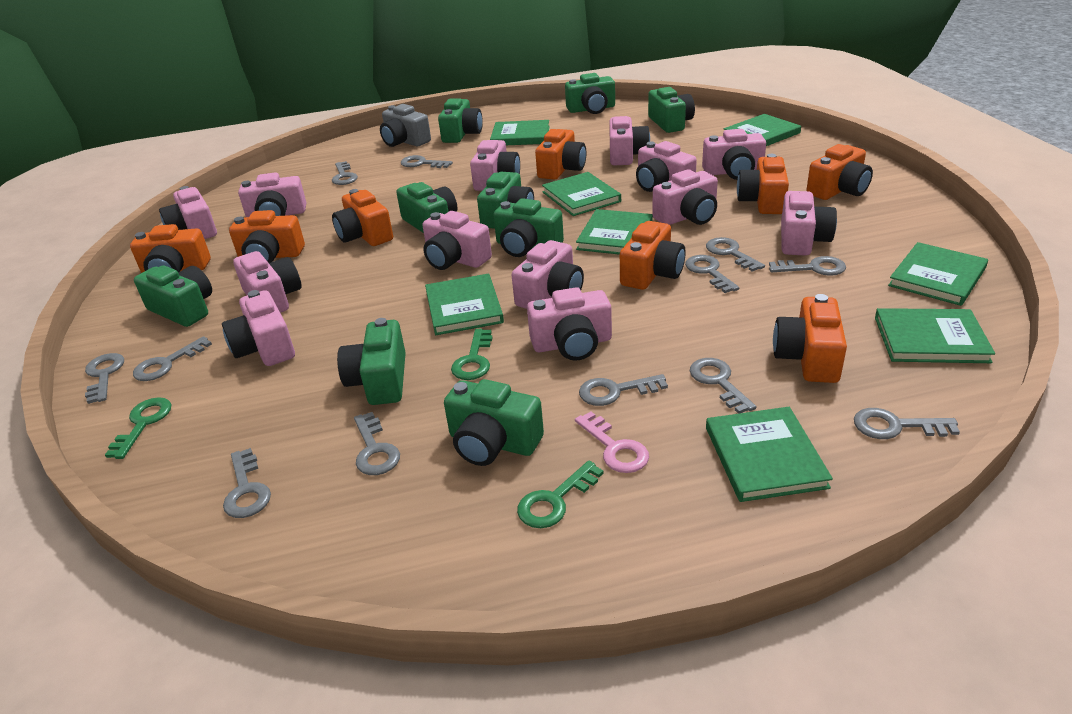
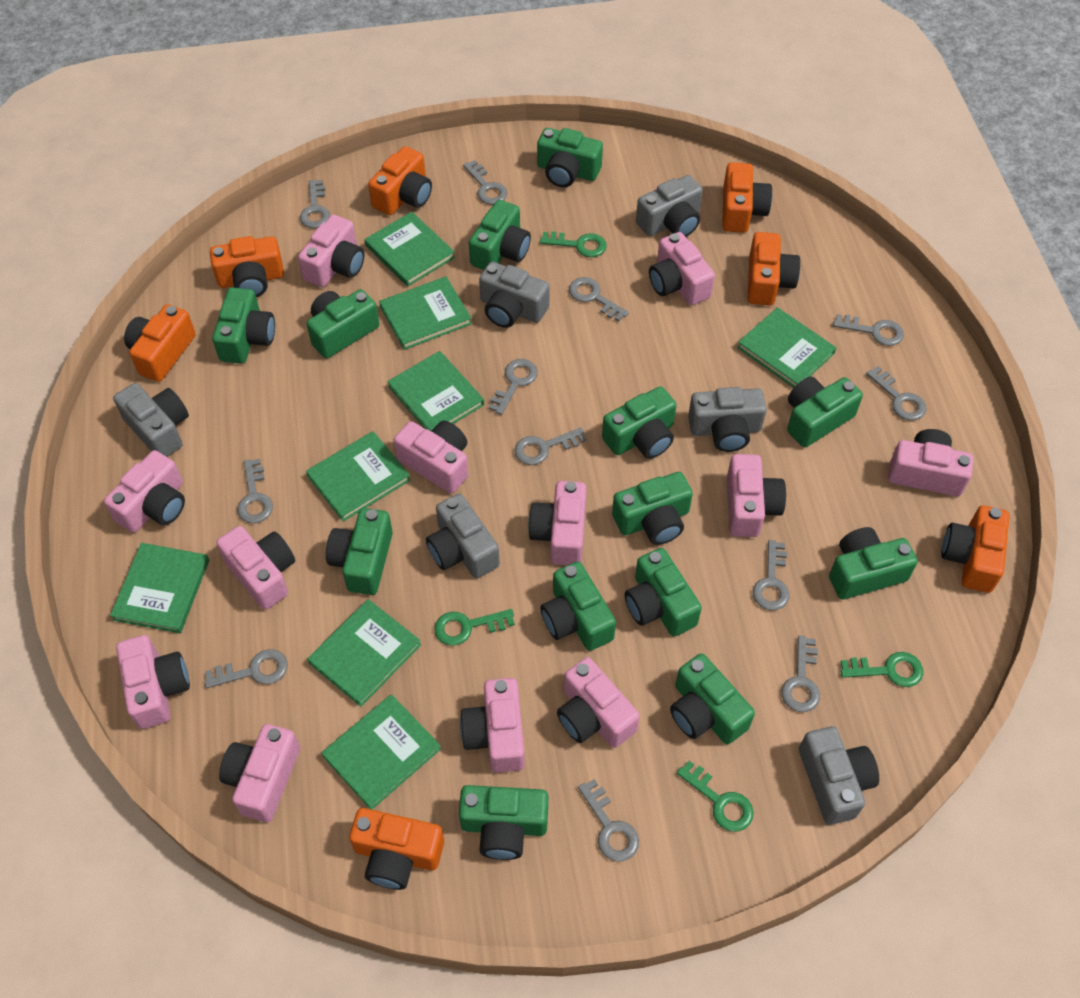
green camera: 9 -> 13
green key: 3 -> 4
grey camera: 1 -> 6
orange camera: 8 -> 7
pink camera: 13 -> 12
pink key: 1 -> 0

